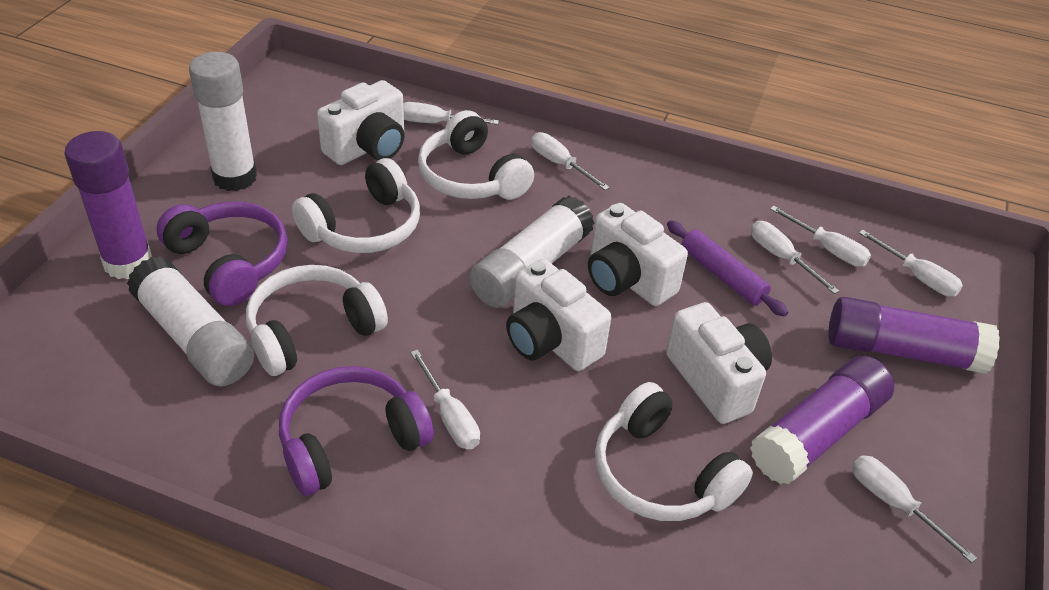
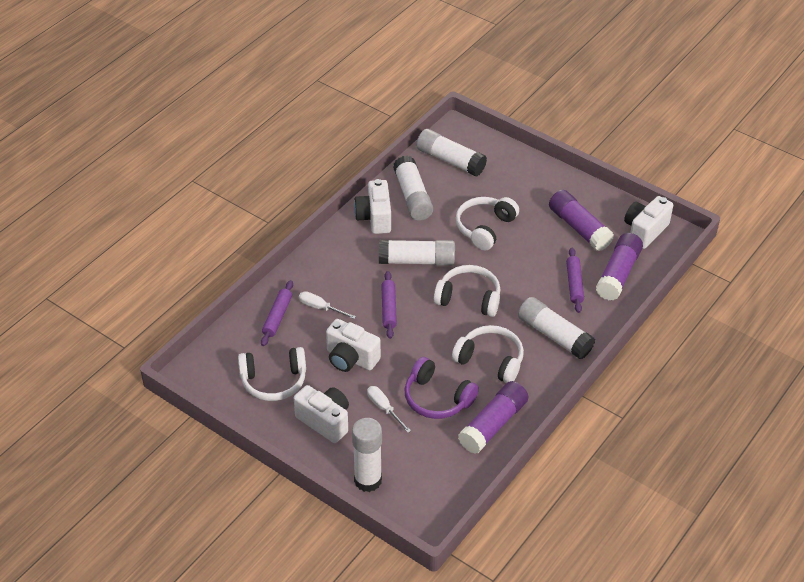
purple headphones: 2 -> 1
purple rolling pin: 1 -> 3
white glue stick: 3 -> 5
white screwdriver: 7 -> 2

